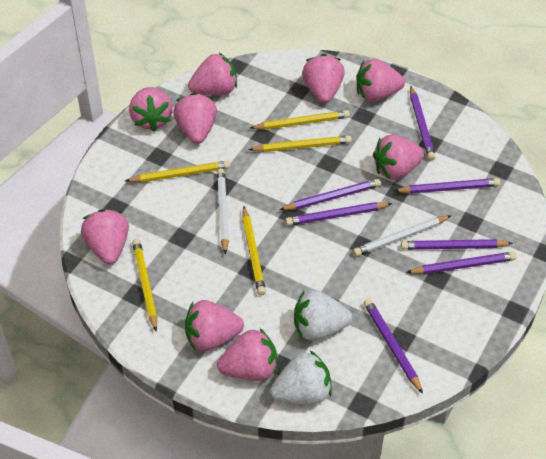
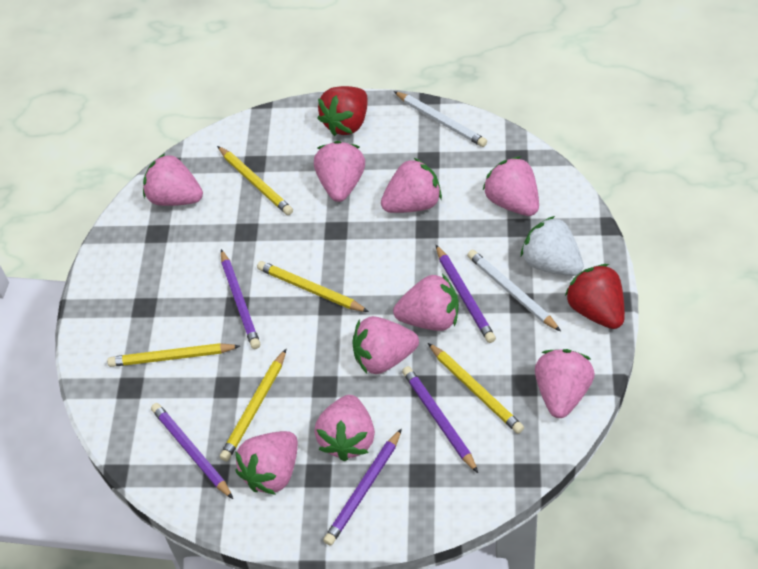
purple pencil: 7 -> 5
red strawberry: 0 -> 2
white strawberry: 2 -> 1

